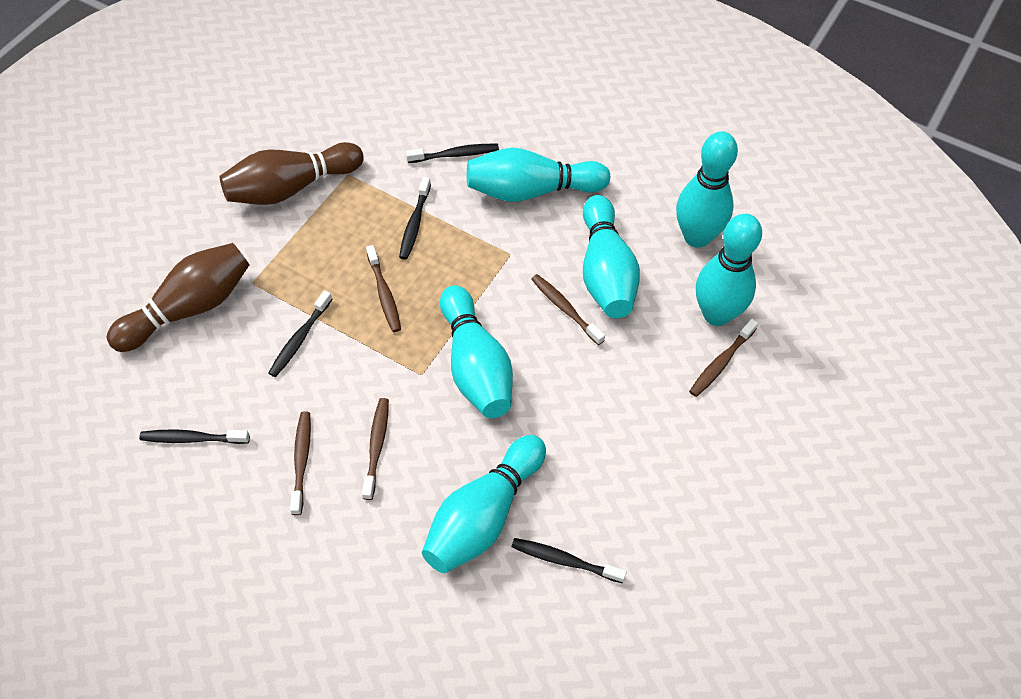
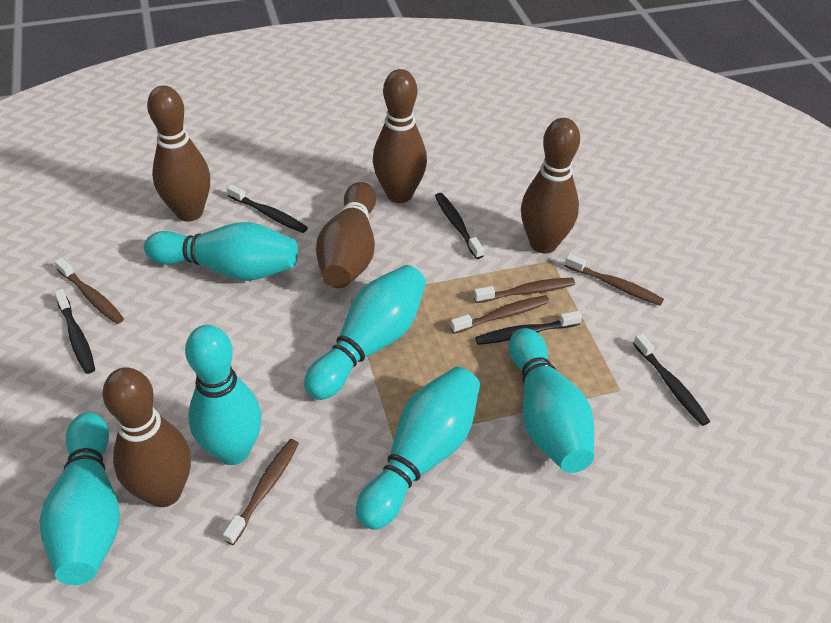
brown bowling pin: 2 -> 5

